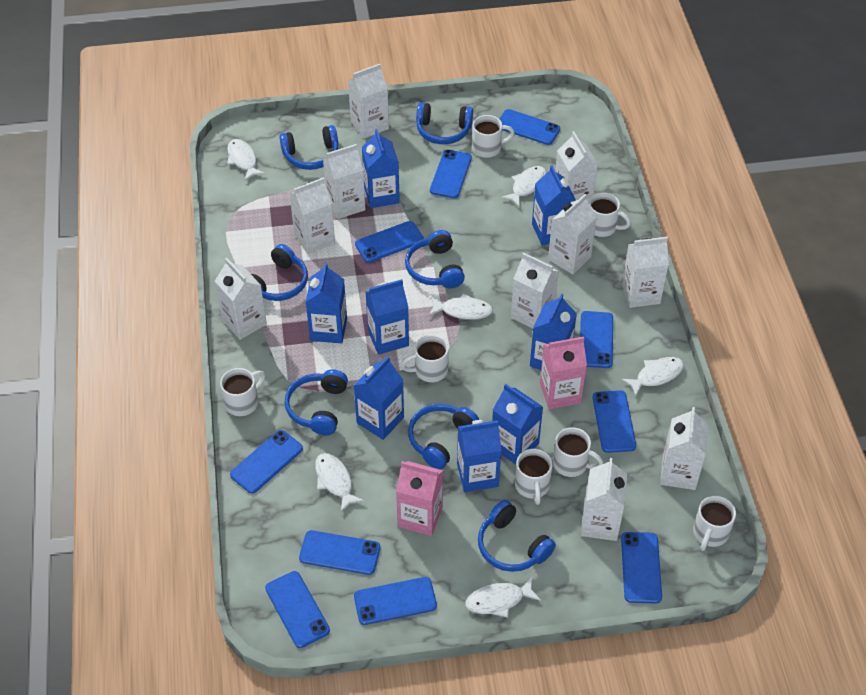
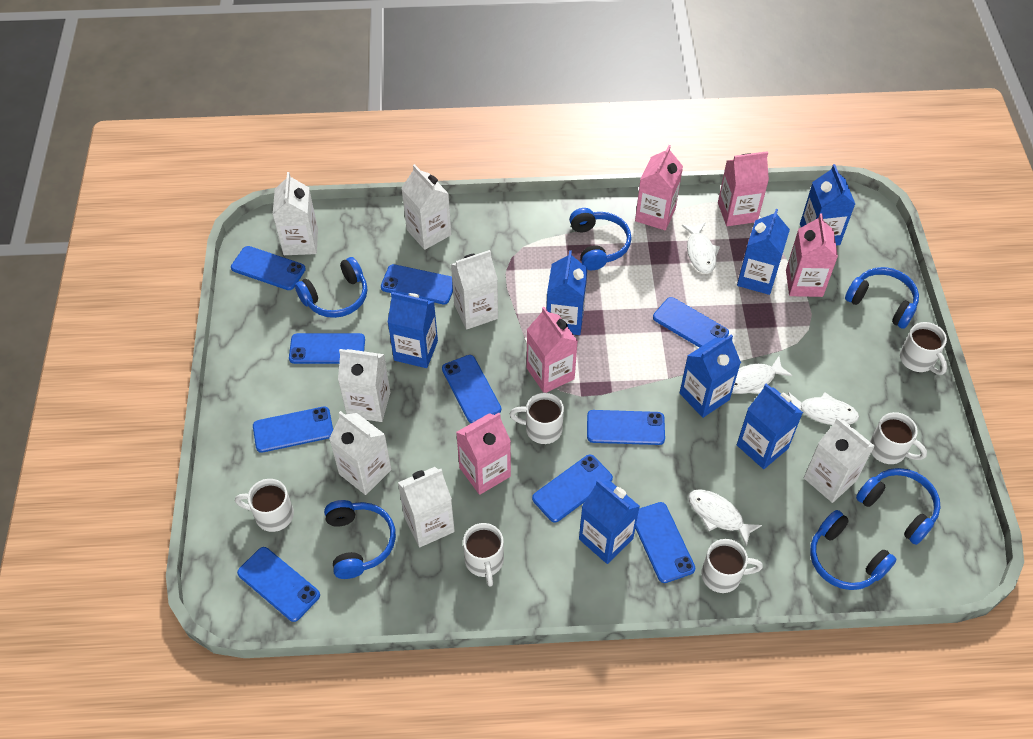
blue carton: 8 -> 7
blue headphones: 7 -> 6
pink carton: 2 -> 5
white carton: 10 -> 7
white fish: 6 -> 4
white mug: 7 -> 6

